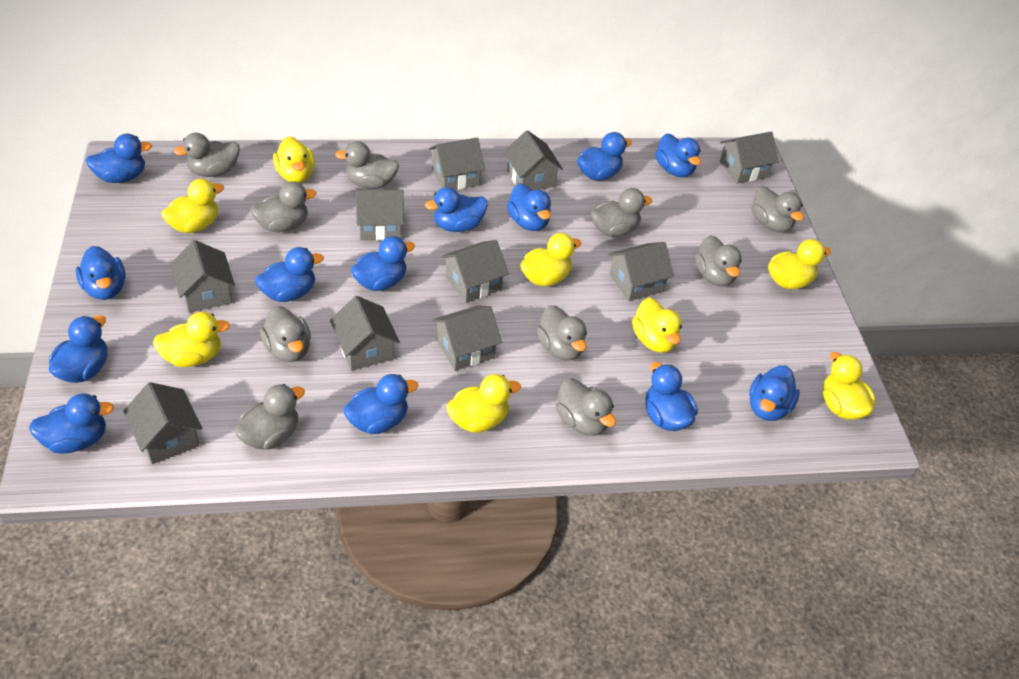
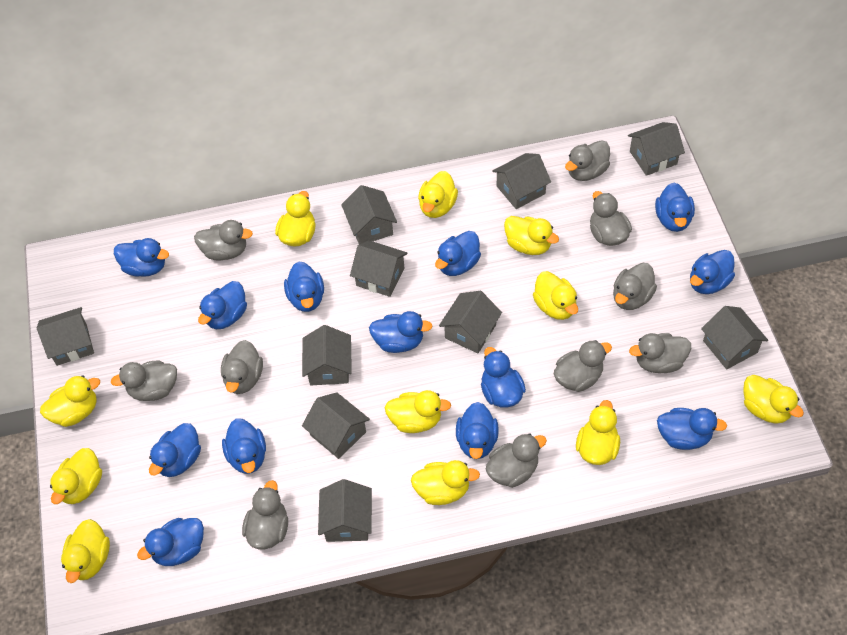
yellow duck: 8 -> 11

